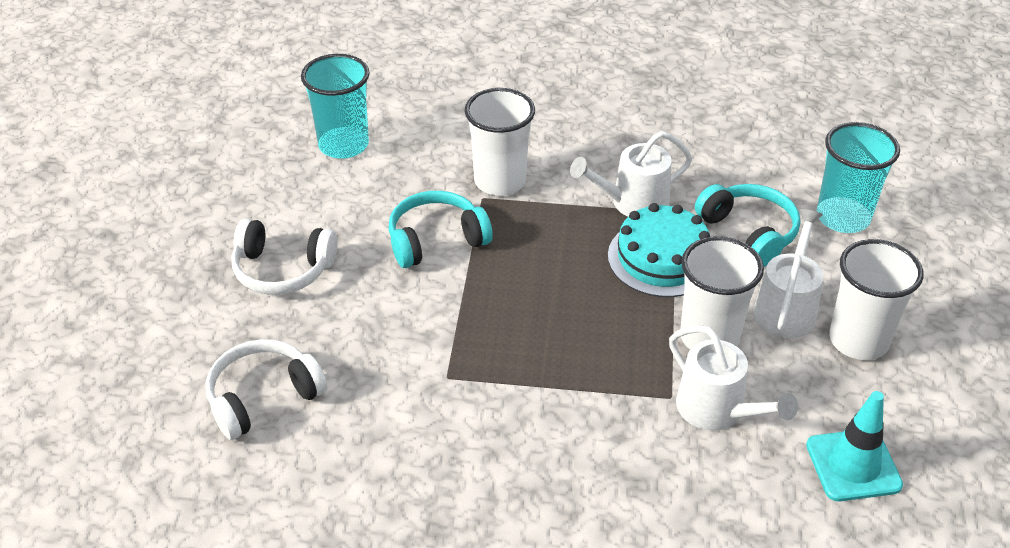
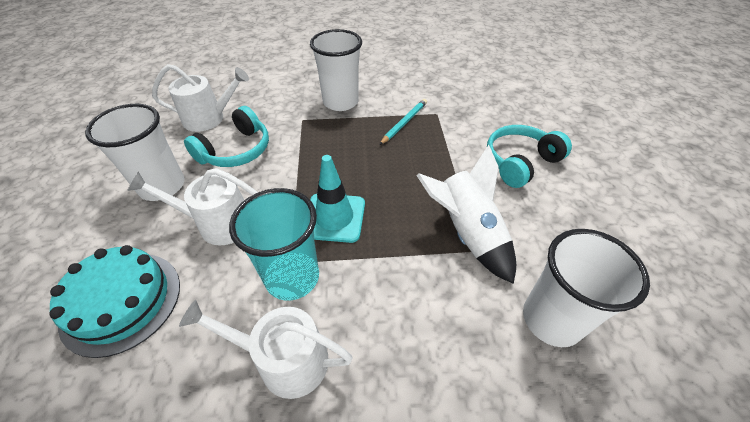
turquoise cup: 2 -> 1
turquoise pencil: 0 -> 1
white headphones: 2 -> 0
white rocket: 0 -> 1

